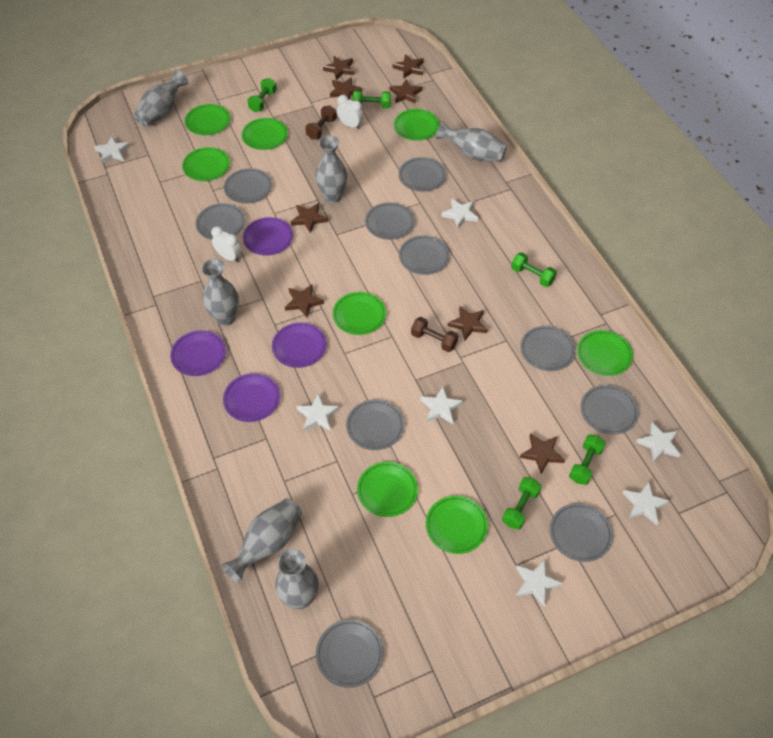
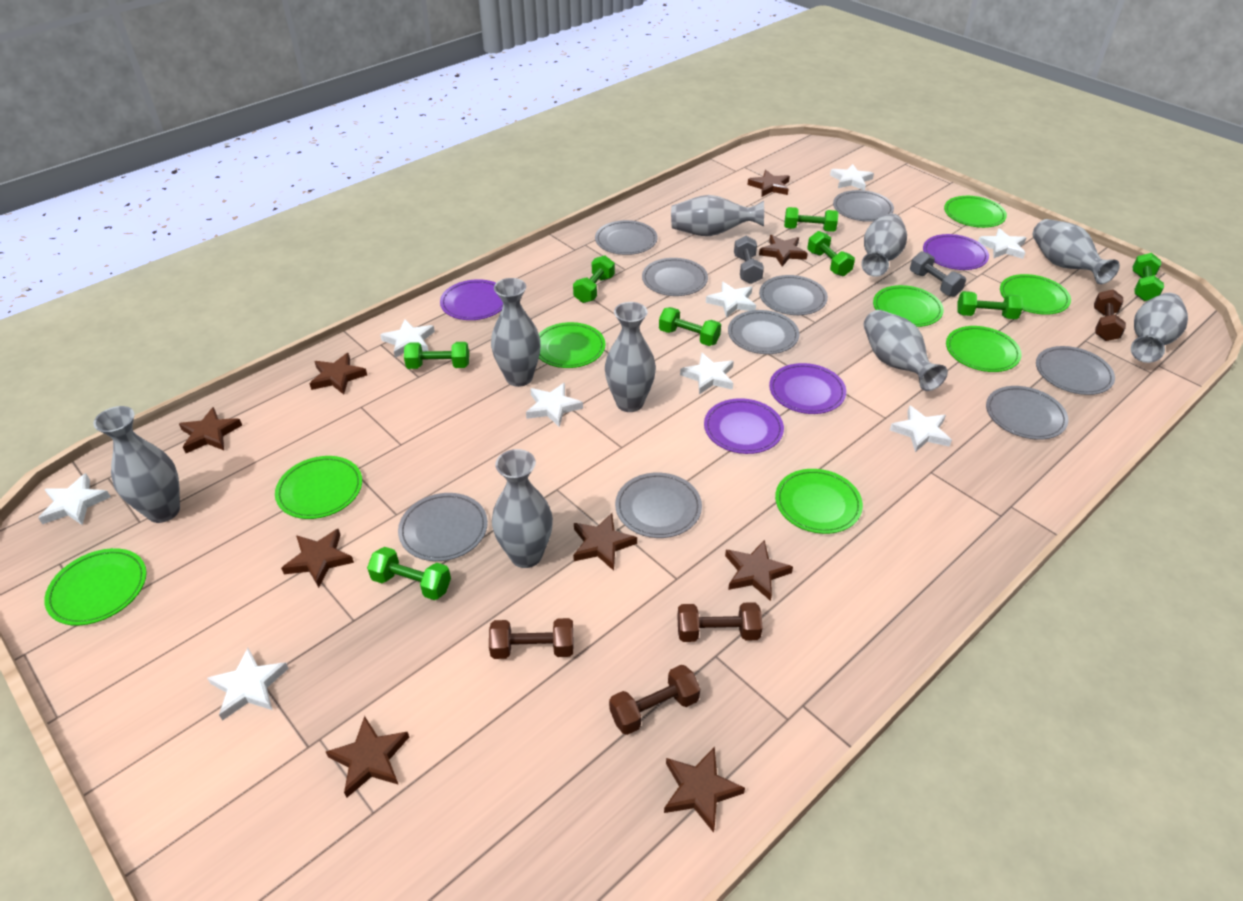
brown dumbbell: 2 -> 4
brown star: 8 -> 9
green dumbbell: 5 -> 8
grey dumbbell: 0 -> 2
grey plate: 10 -> 9
grey vase: 6 -> 9
white clock: 2 -> 0
white star: 7 -> 9

